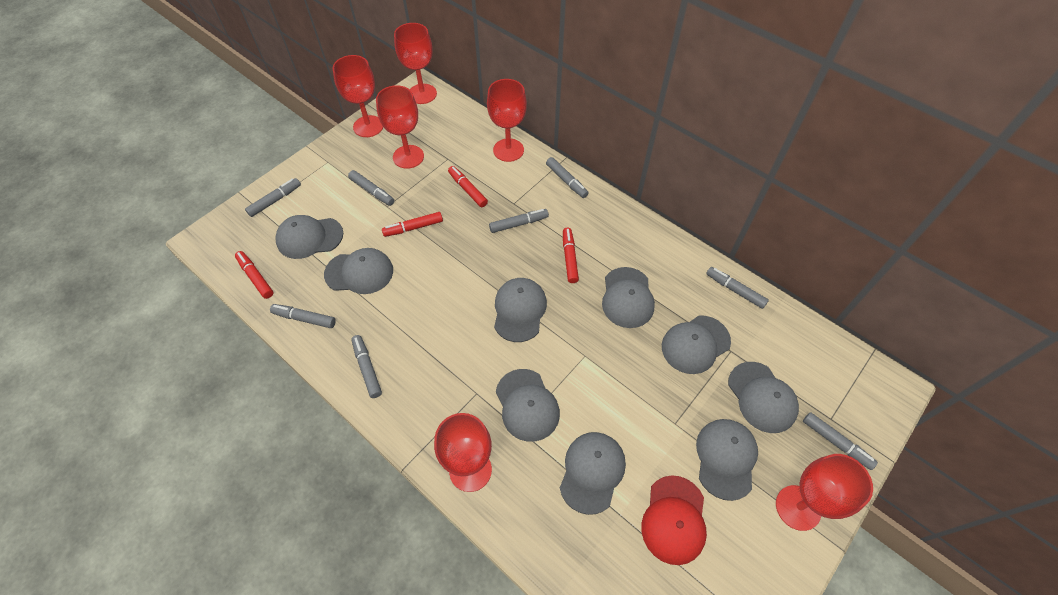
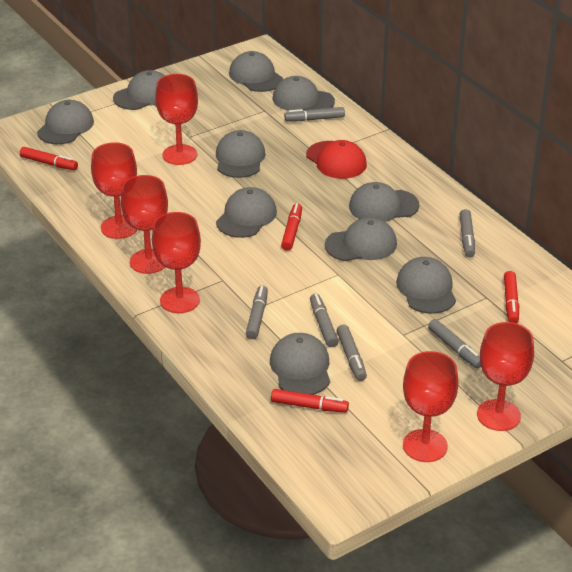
grey cap: 9 -> 10
grey marker: 8 -> 6

